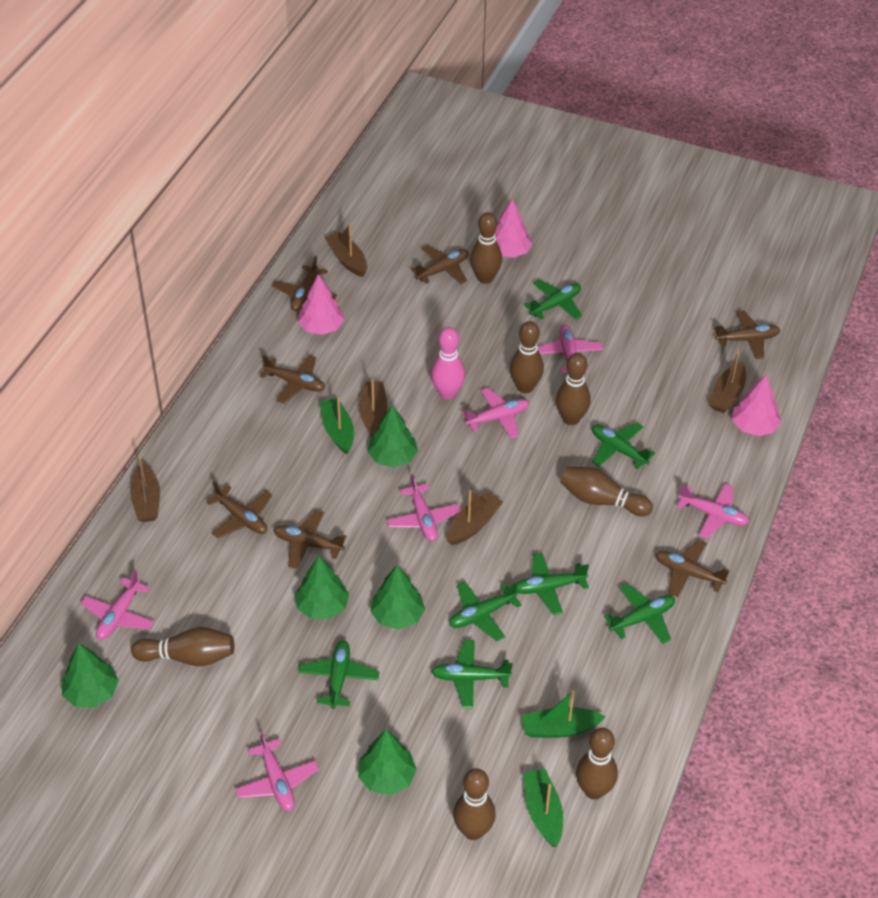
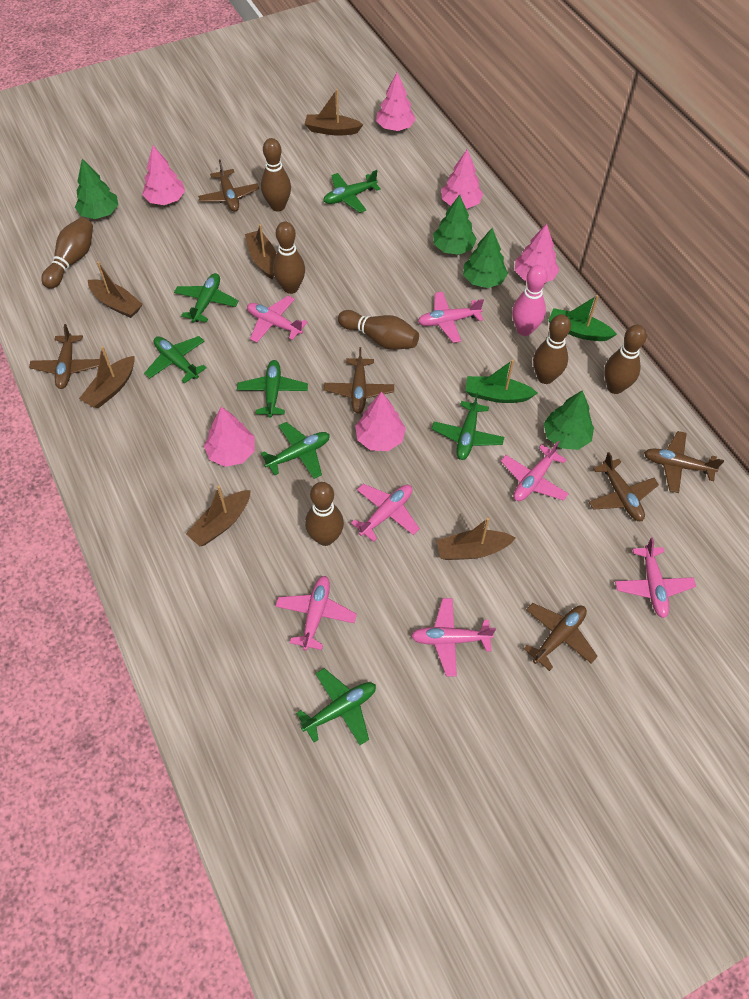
brown boat: 5 -> 6
brown plane: 7 -> 6
green boat: 3 -> 2
green tree: 5 -> 4
pink plane: 6 -> 7
pink tree: 3 -> 6

